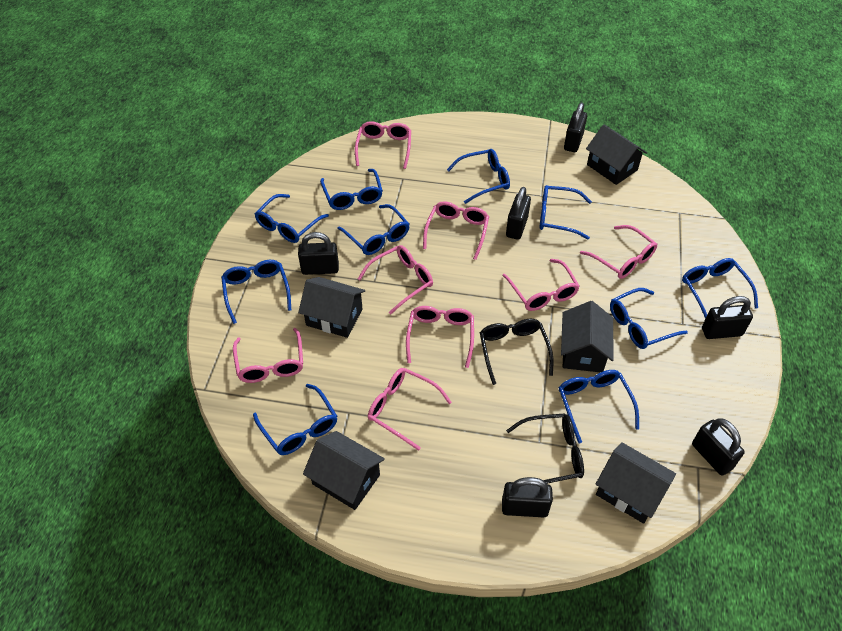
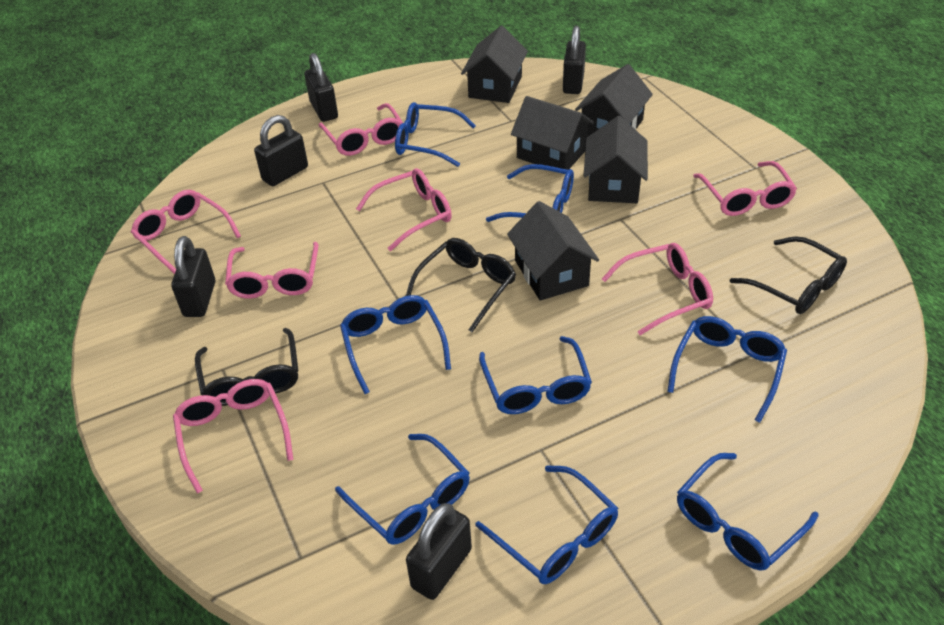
black glasses: 2 -> 3
black padlock: 6 -> 5
blue glasses: 10 -> 8
pink glasses: 8 -> 7

